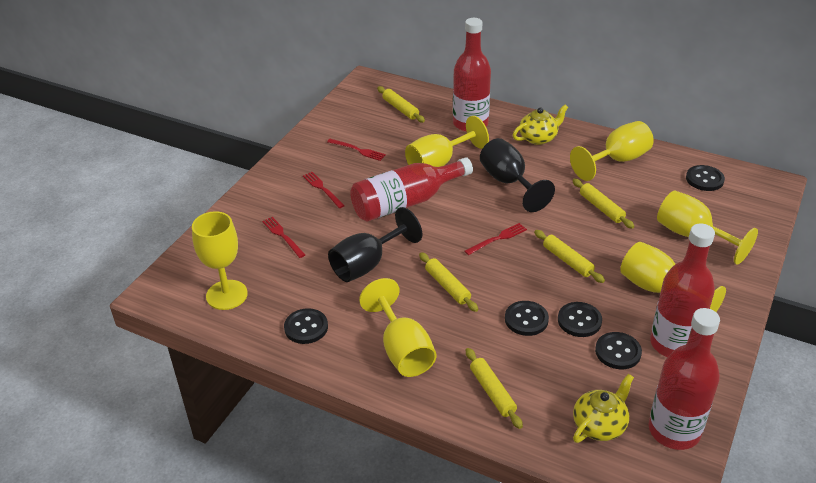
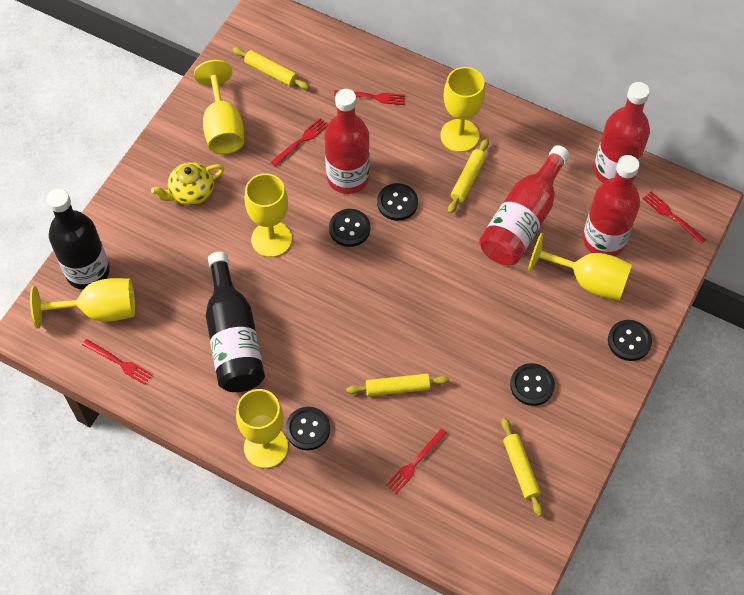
black bottle: 0 -> 2
black goblet: 2 -> 0
red fork: 4 -> 5
yellow rolling pin: 5 -> 4
yellow teapot: 2 -> 1

